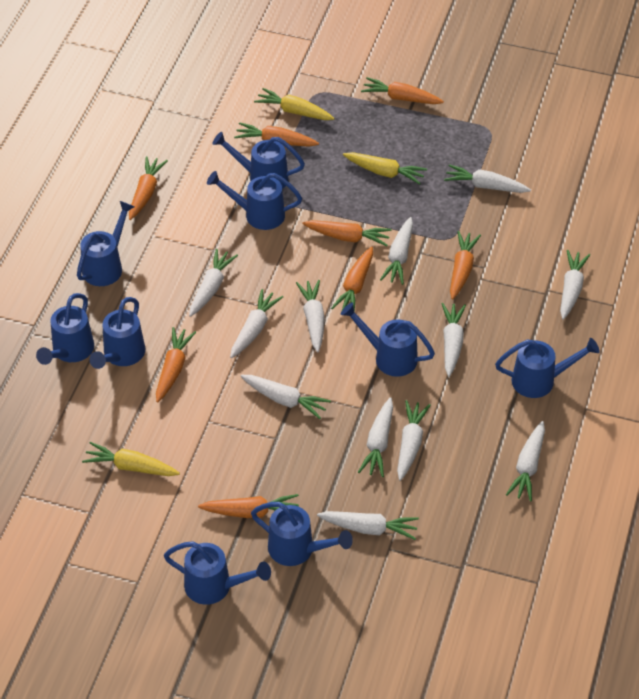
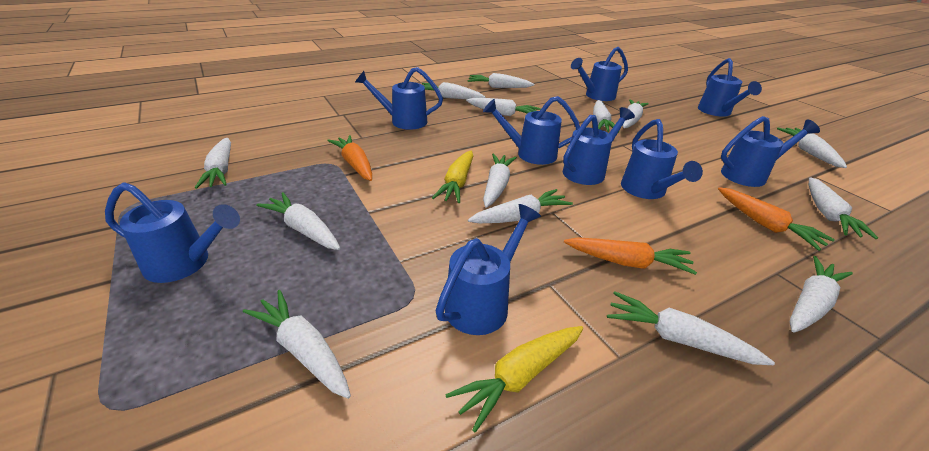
orange carrot: 8 -> 3
white carrot: 12 -> 14
yellow carrot: 3 -> 2

